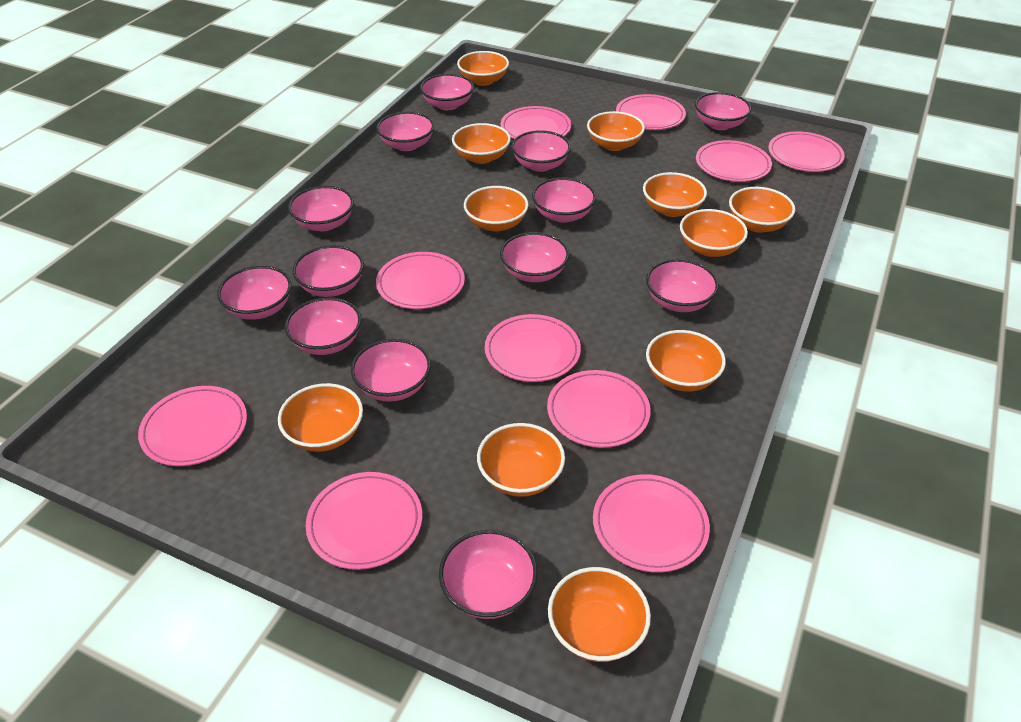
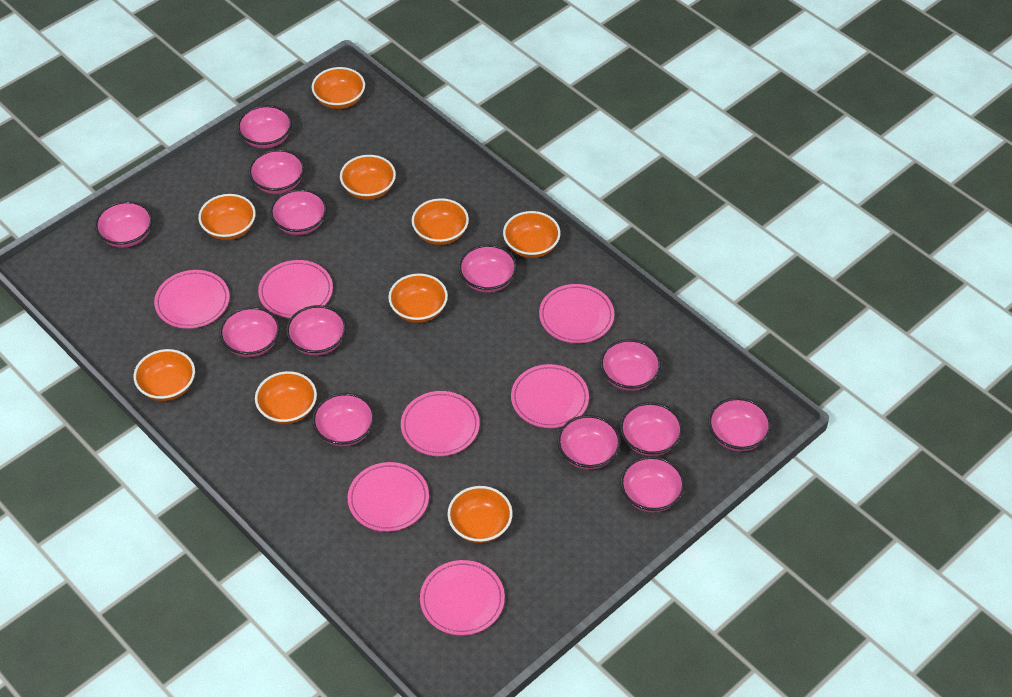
orange bowl: 11 -> 9
pink plate: 10 -> 7

